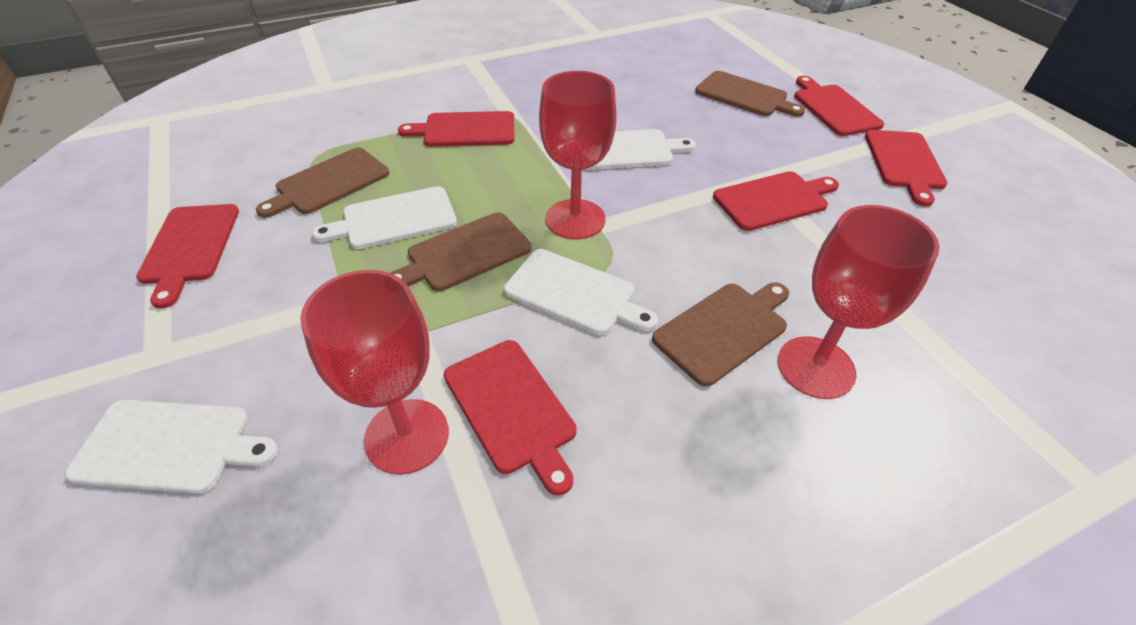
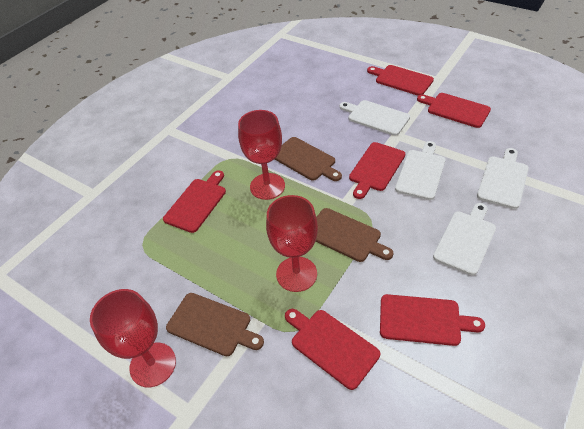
brown cutting board: 4 -> 3

